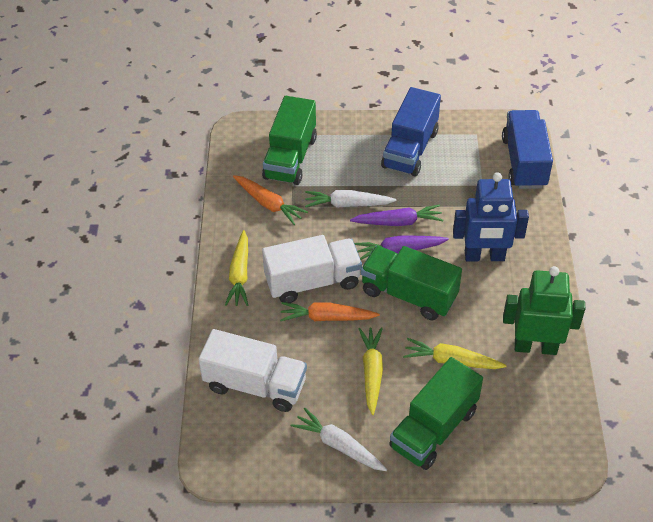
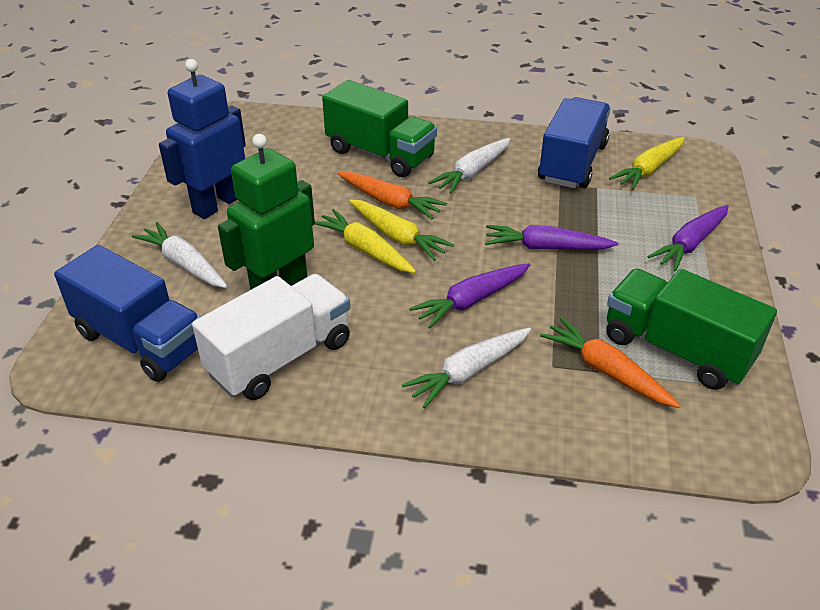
green truck: 3 -> 2
purple carrot: 2 -> 3
white carrot: 2 -> 3
white truck: 2 -> 1

